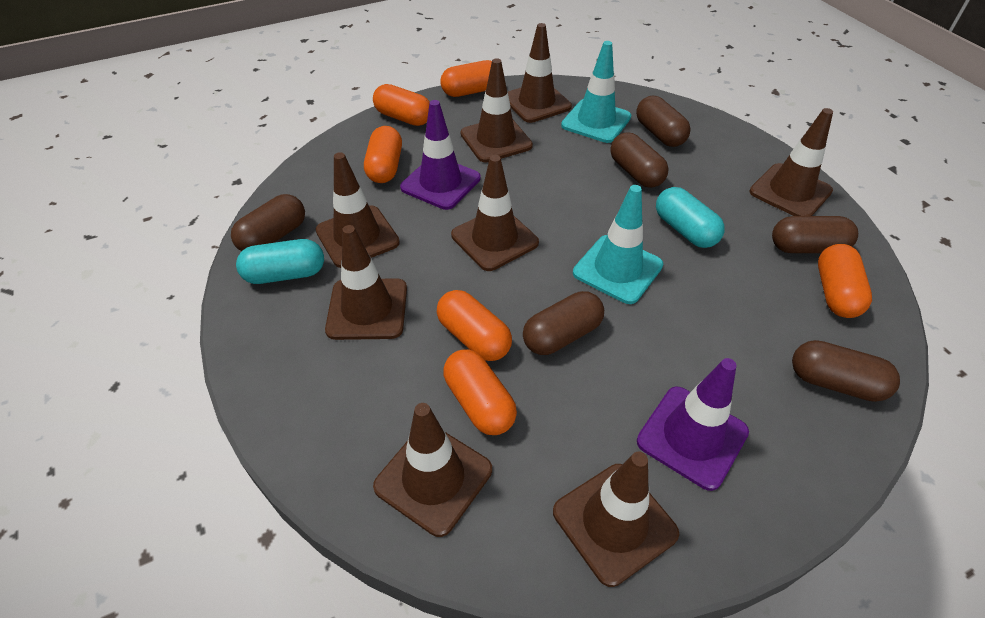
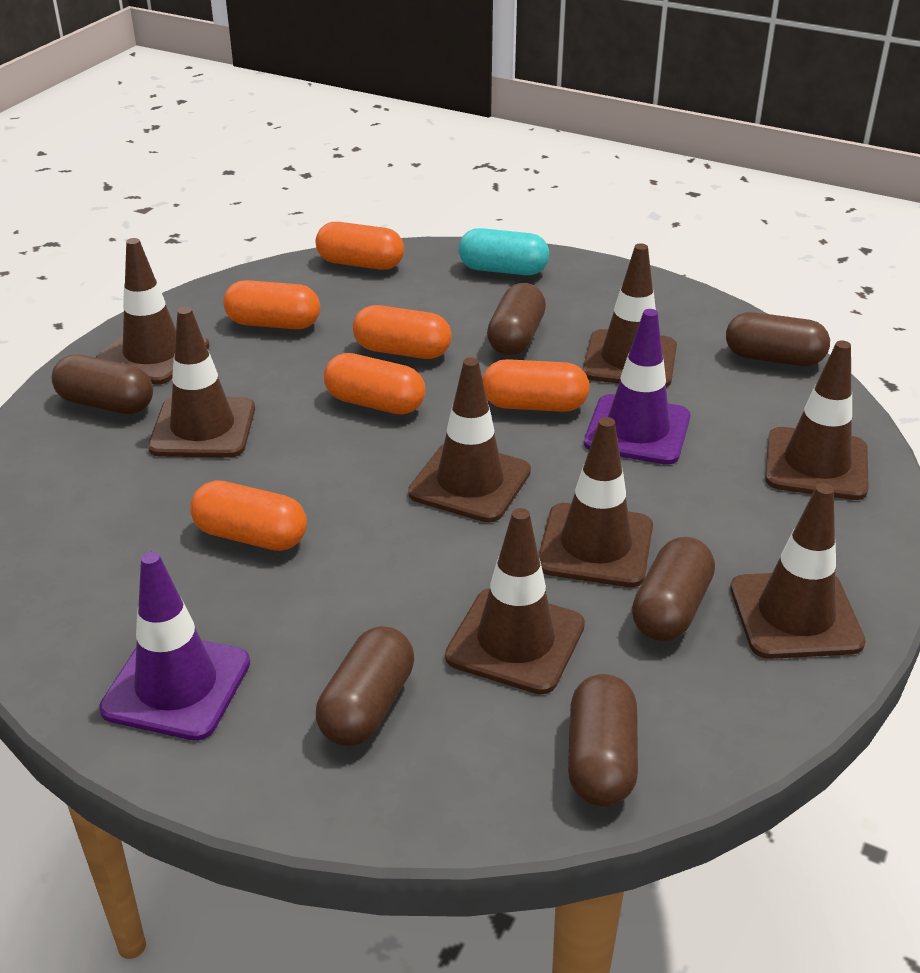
turquoise capsule: 2 -> 1
turquoise traffic cone: 2 -> 0

